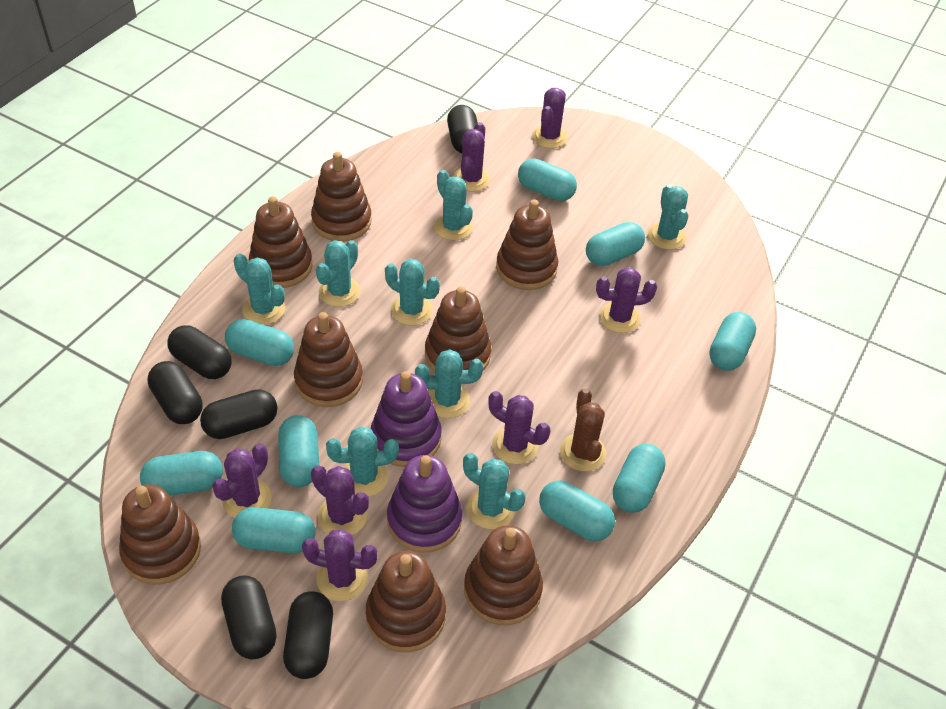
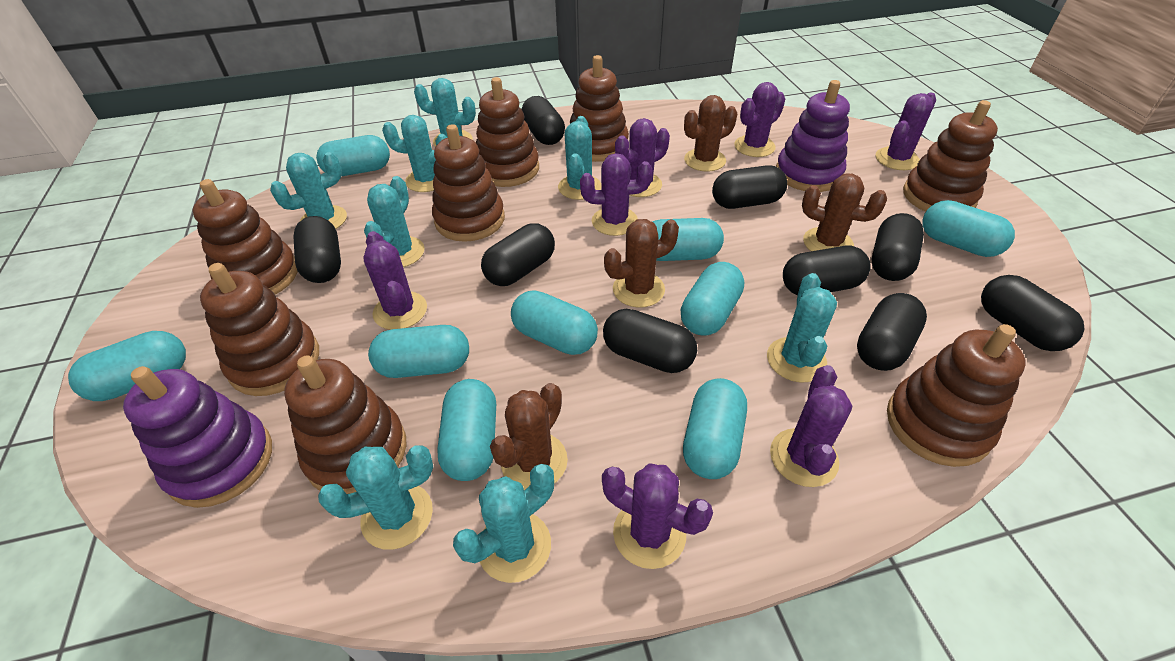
black capsule: 6 -> 9
brown cactus: 1 -> 4

